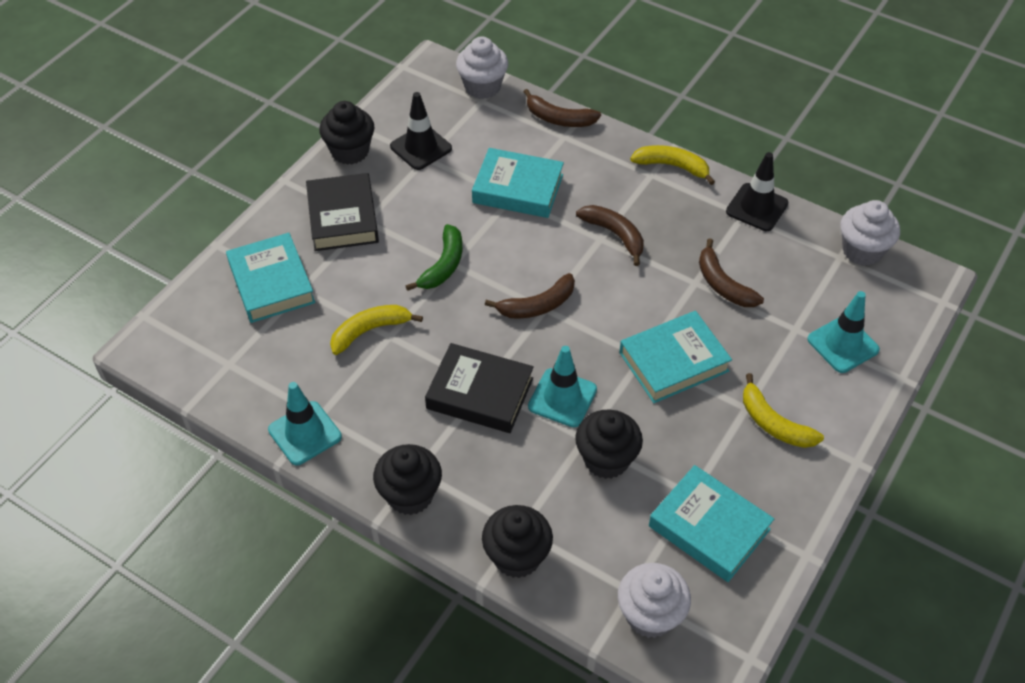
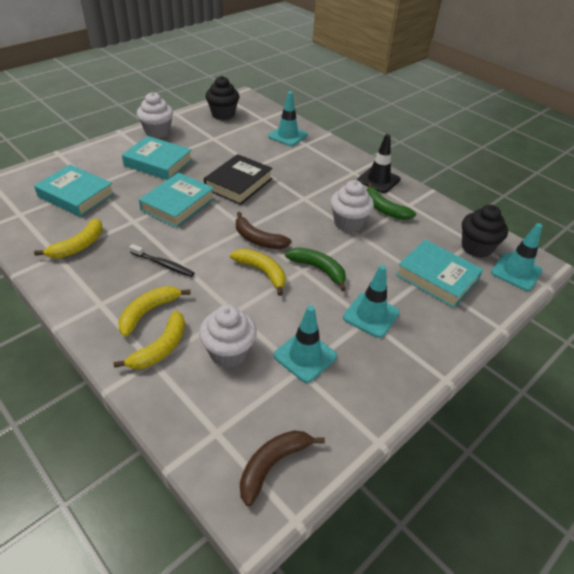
black book: 2 -> 1
black cupcake: 4 -> 2
black toothbrush: 0 -> 1
black traffic cone: 2 -> 1
brown banana: 4 -> 2
green banana: 1 -> 2
turquoise traffic cone: 3 -> 4
yellow banana: 3 -> 4

